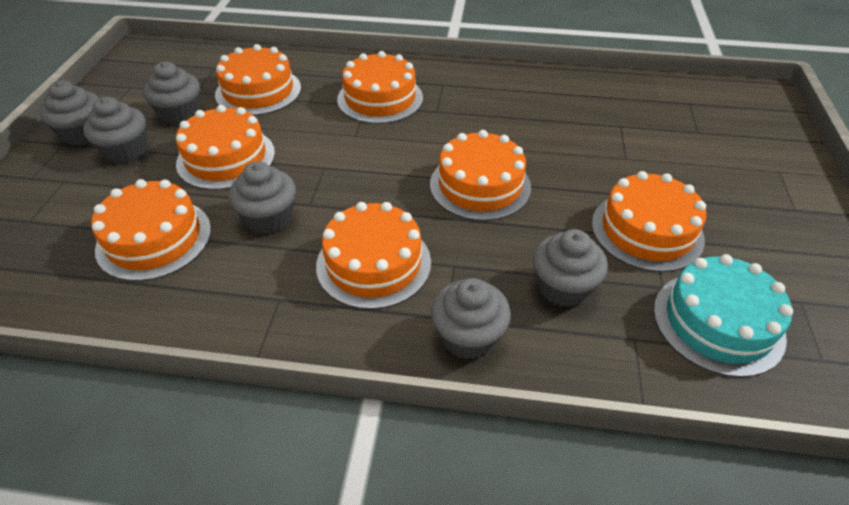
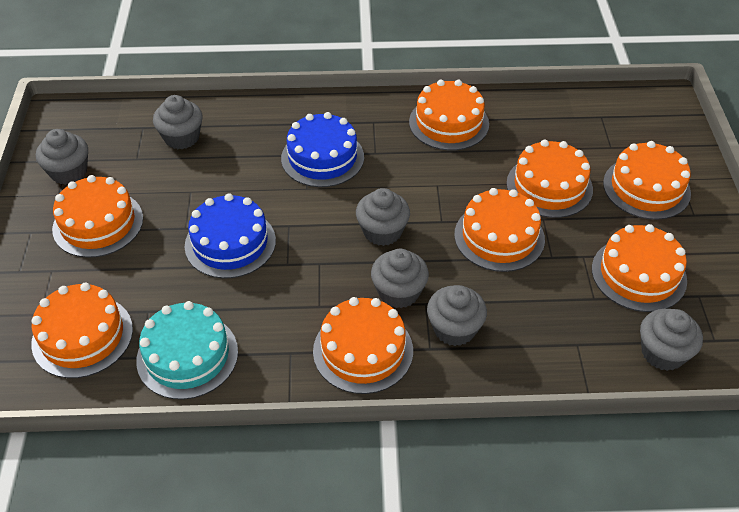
blue cake: 0 -> 2
orange cake: 7 -> 8

